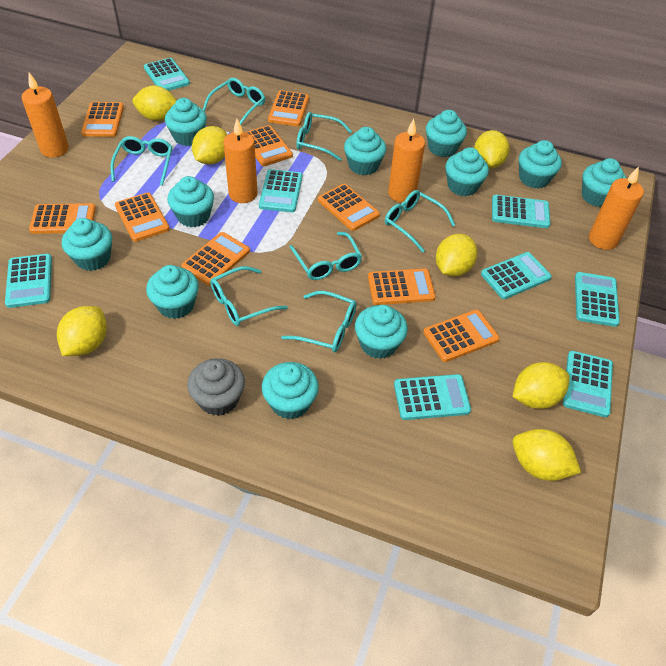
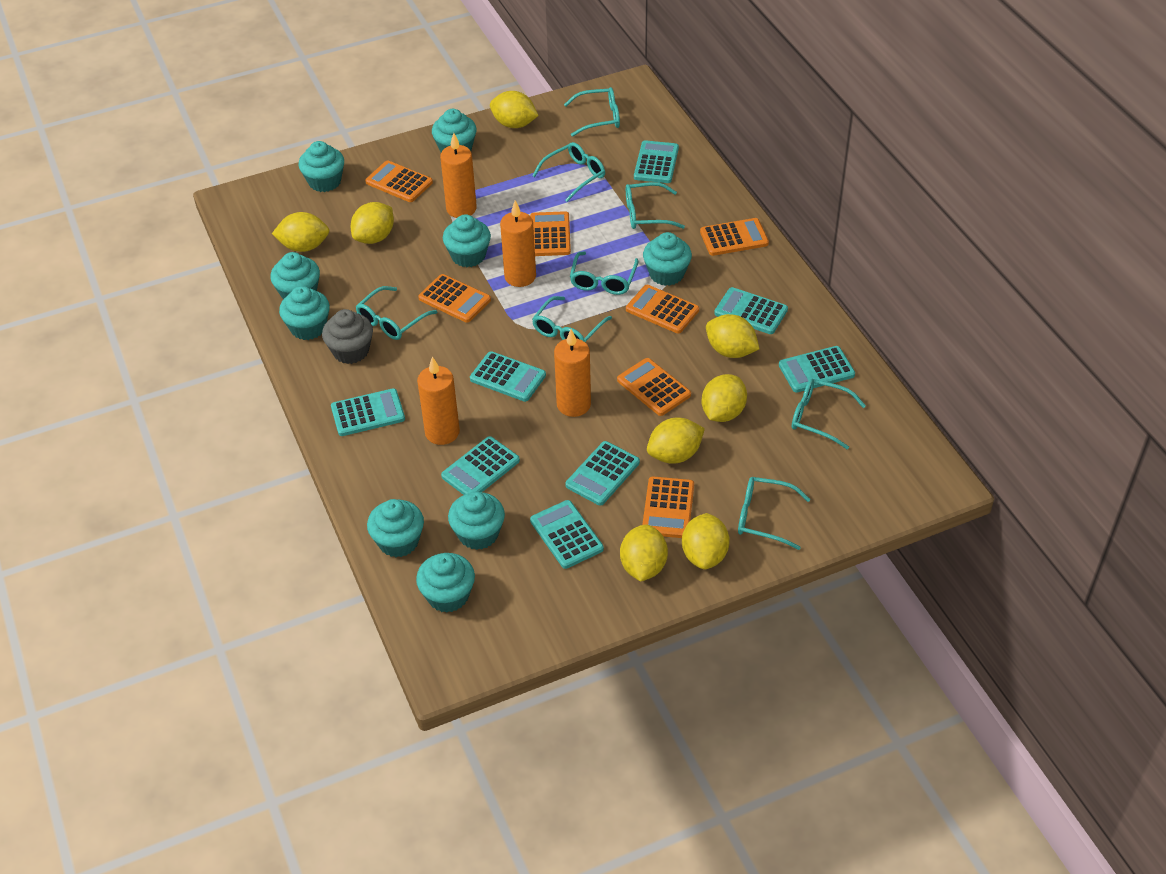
orange calculator: 9 -> 7
turquoise cupcake: 11 -> 9
turquoise glasses: 7 -> 8
yellow lemon: 7 -> 8

